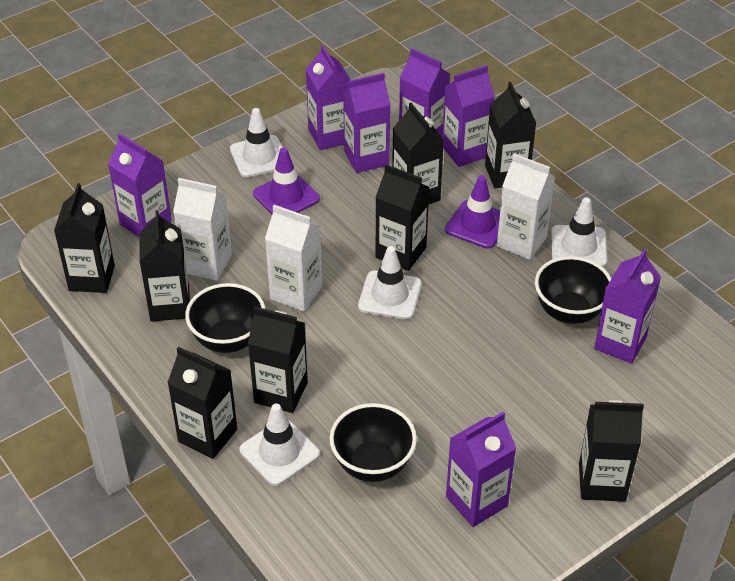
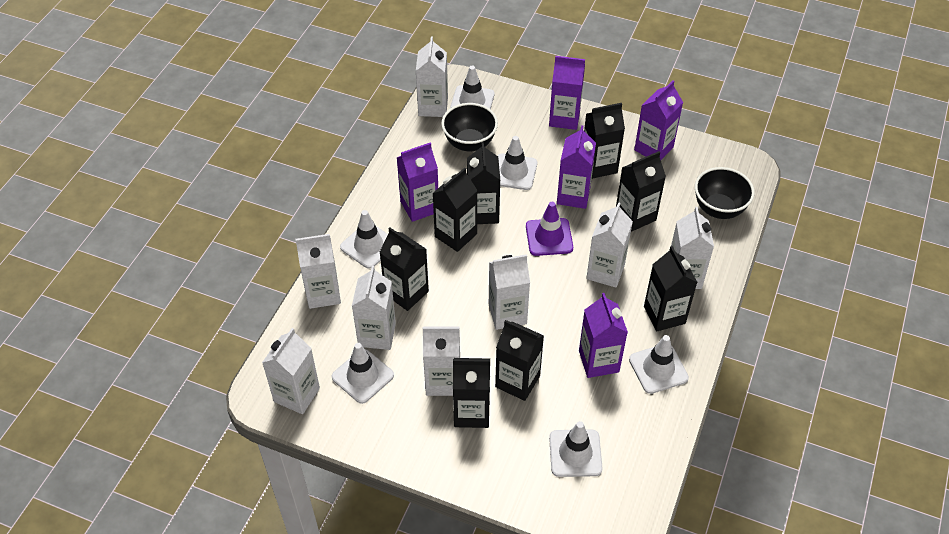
black bowl: 3 -> 2
purple carton: 7 -> 5
purple traffic cone: 2 -> 1
white carton: 3 -> 8
white traffic cone: 4 -> 6

